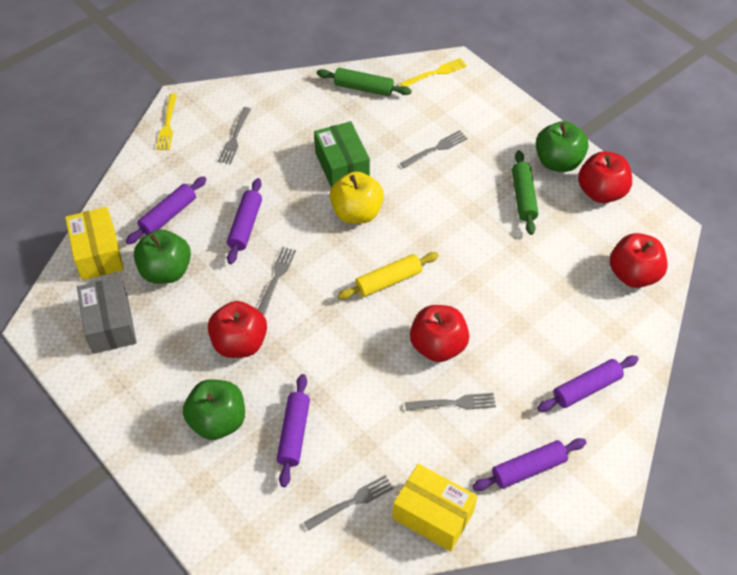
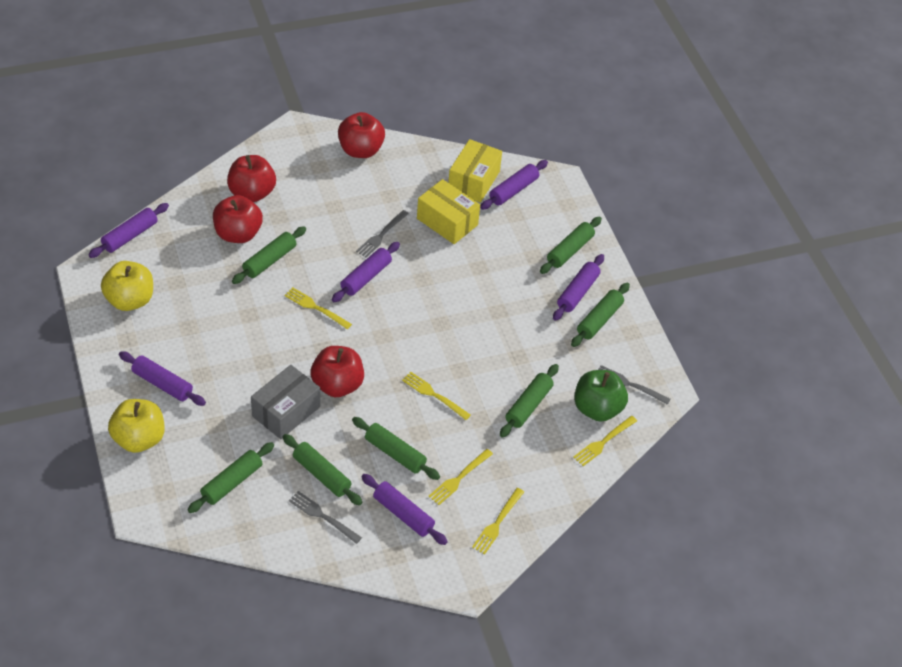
green apple: 3 -> 1
green box: 1 -> 0
green rolling pin: 2 -> 7
grey fork: 5 -> 3
purple rolling pin: 5 -> 6
yellow apple: 1 -> 2
yellow fork: 2 -> 5
yellow rolling pin: 1 -> 0

